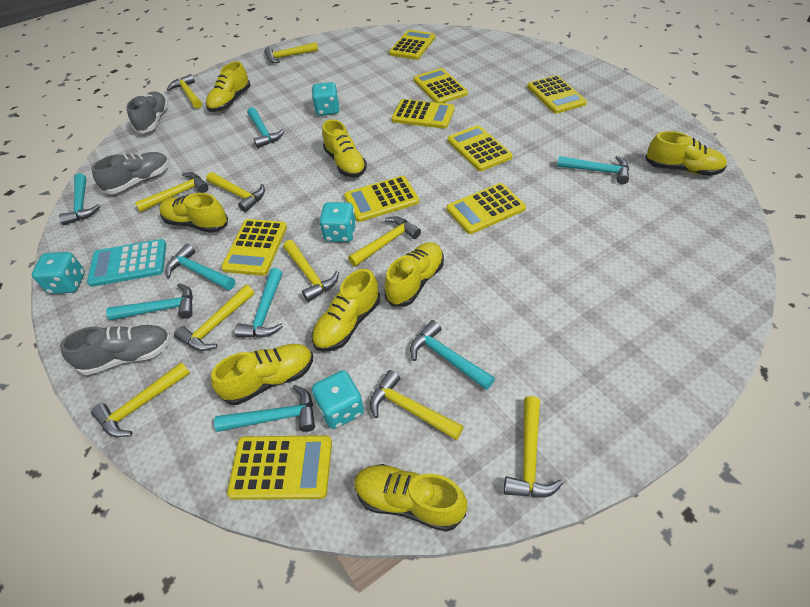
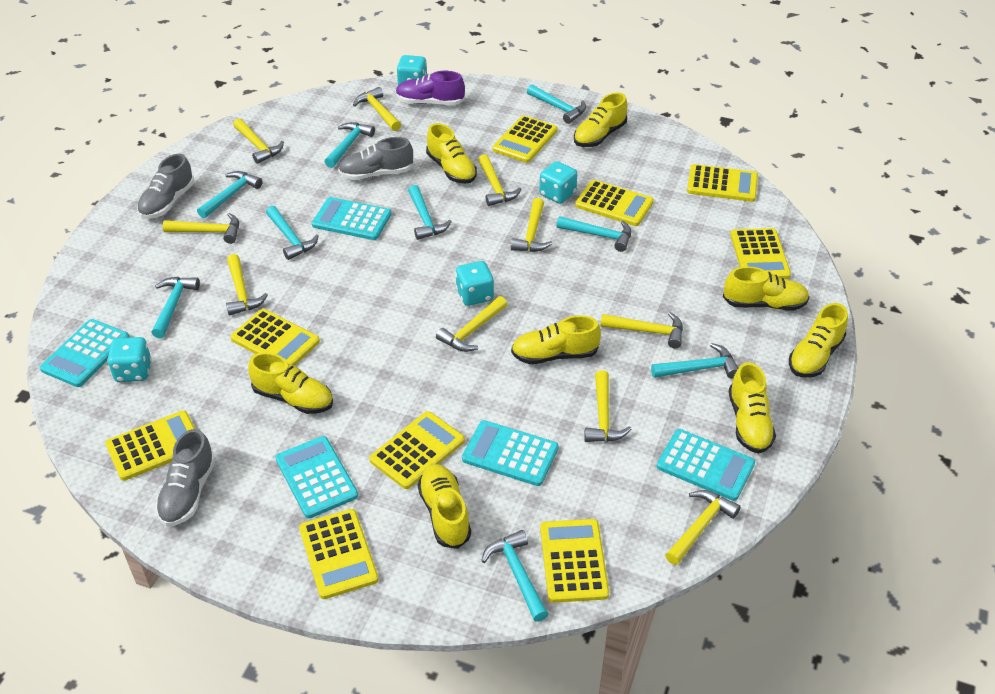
purple shoe: 0 -> 1
turquoise calculator: 1 -> 5
turquoise hammer: 8 -> 9

